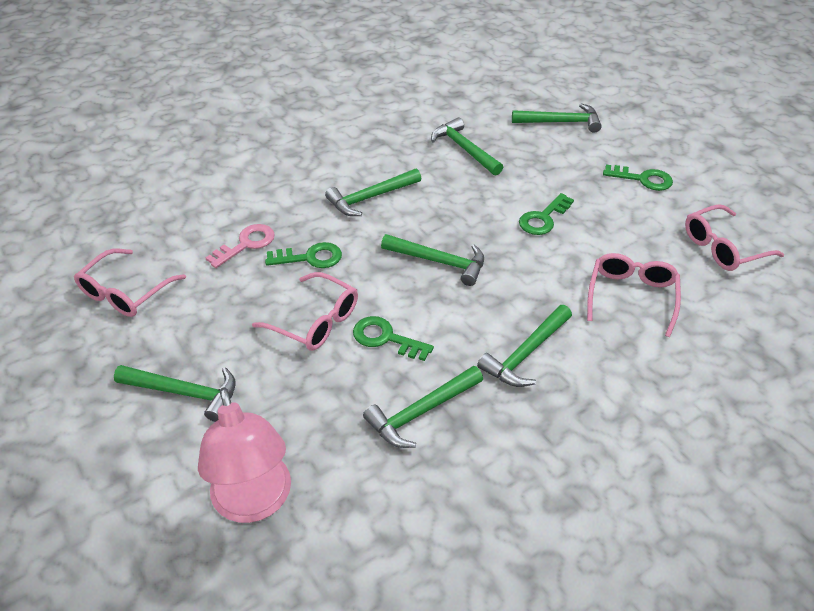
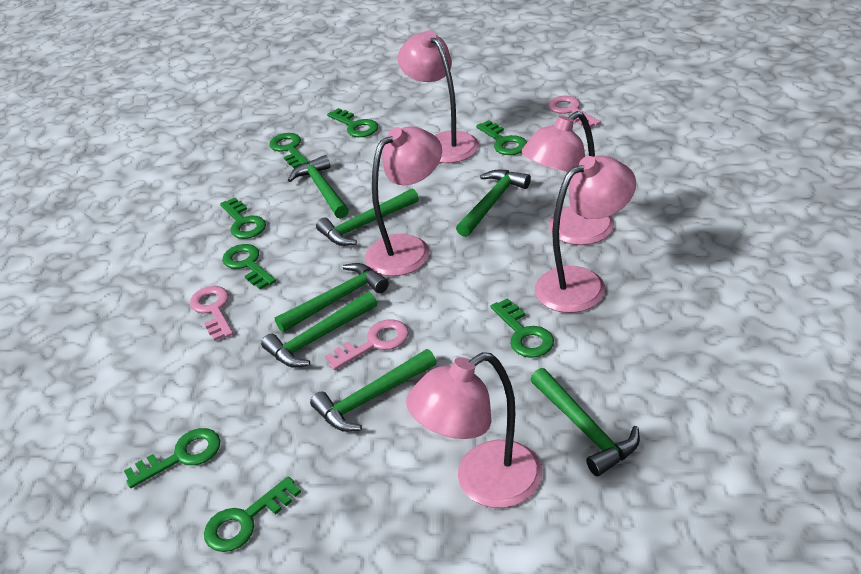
green key: 4 -> 8
pink glasses: 4 -> 0
pink key: 1 -> 3
pink lamp: 1 -> 5

